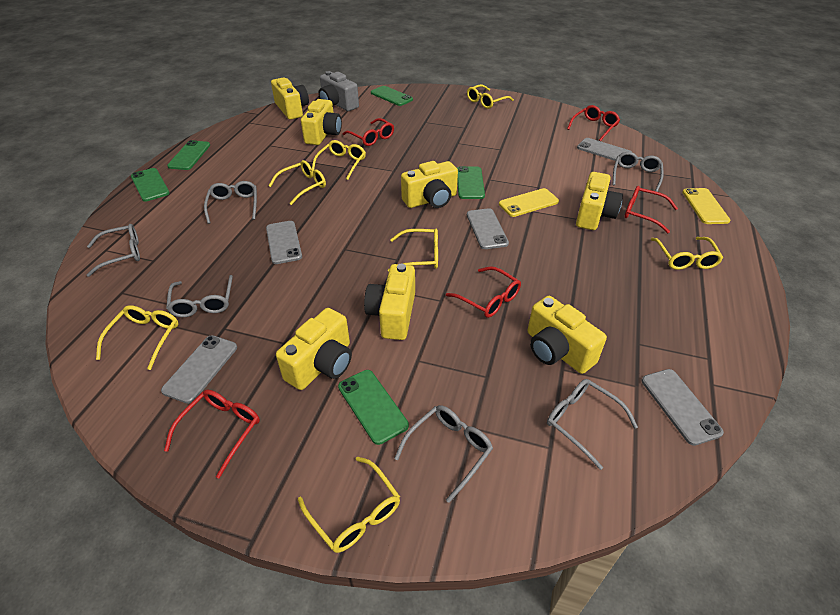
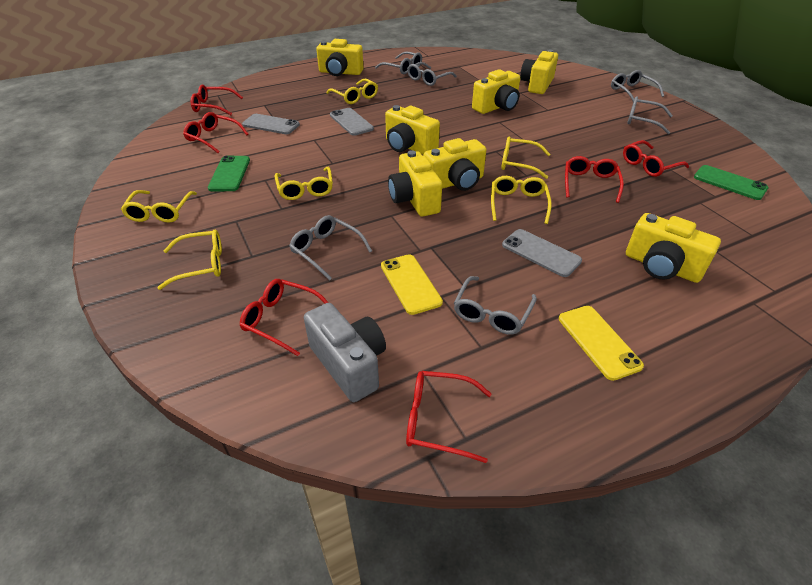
green phone: 5 -> 2
grey phone: 5 -> 3
red glasses: 5 -> 6
yellow glasses: 7 -> 6

